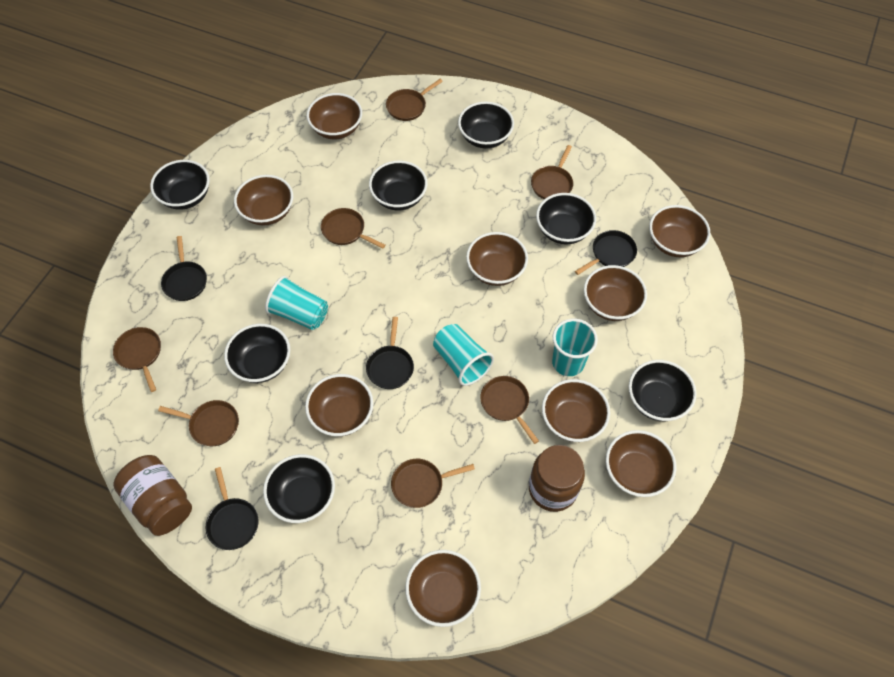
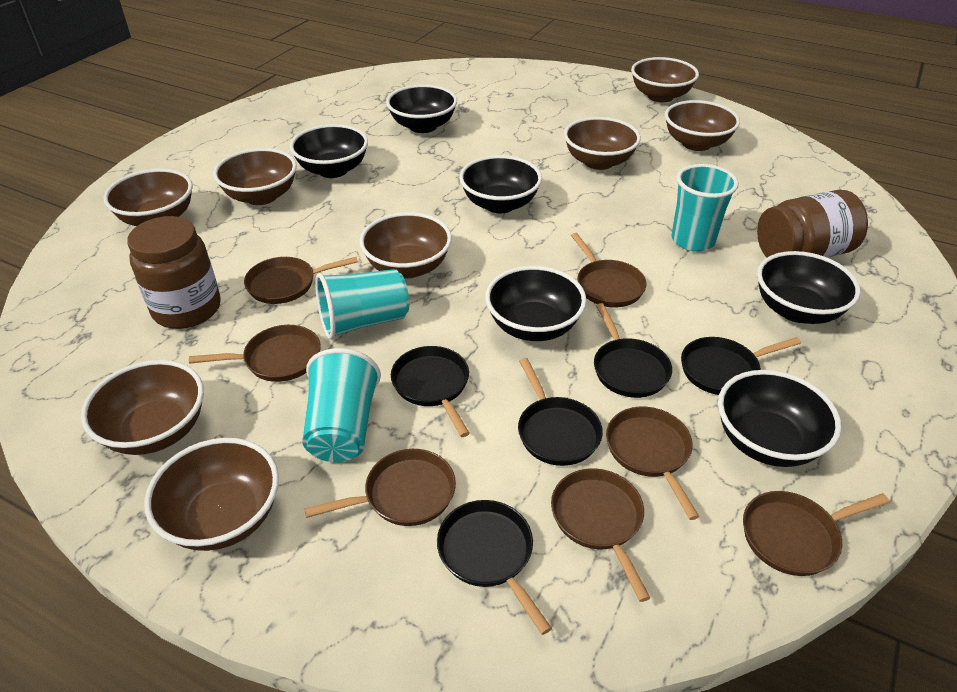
black bowl: 7 -> 6
black pan: 4 -> 5
brown bowl: 9 -> 8

